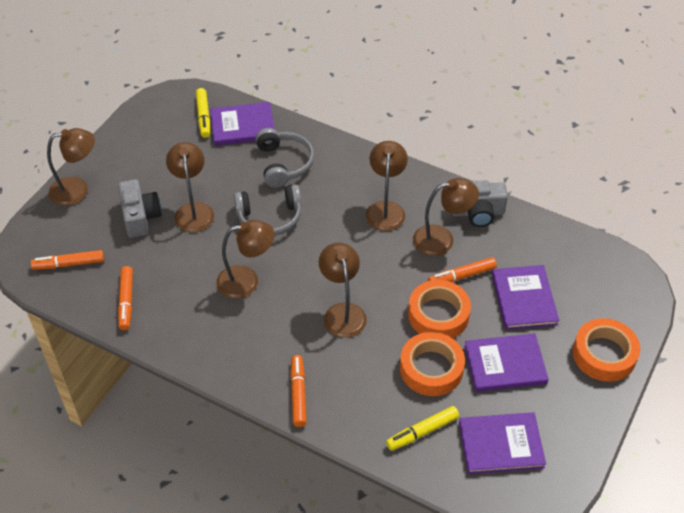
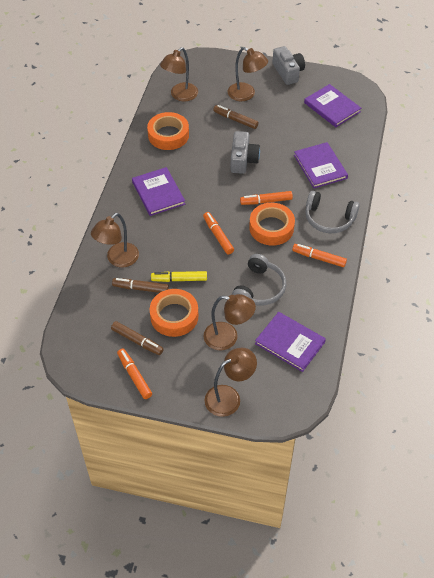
brown lamp: 6 -> 5
brown marker: 0 -> 3
yellow marker: 2 -> 1

